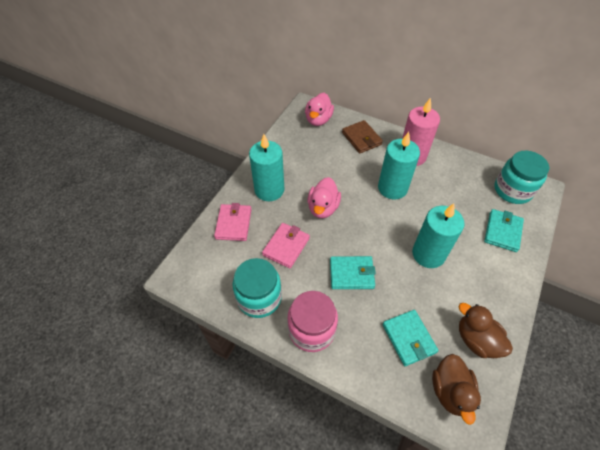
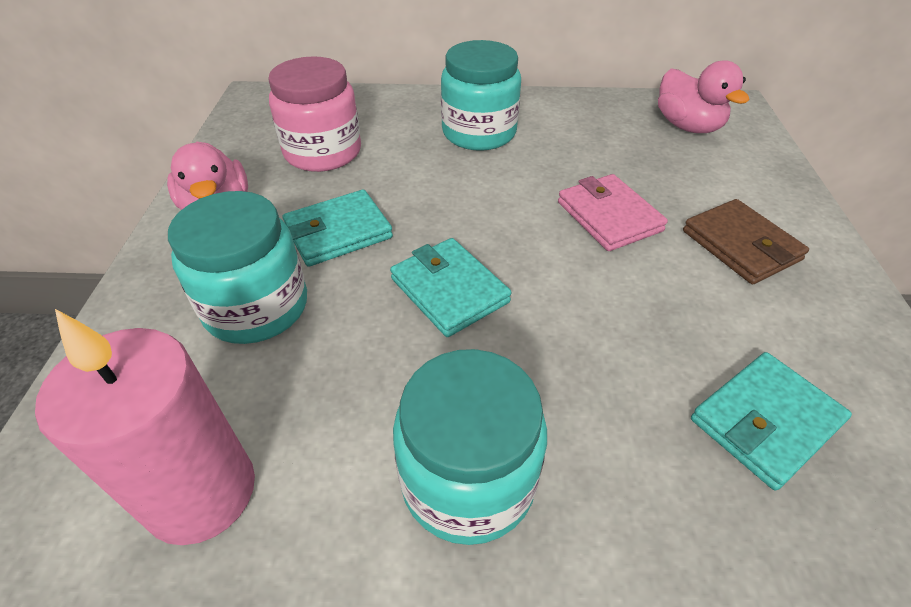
brown duck: 2 -> 0
pink wallet: 2 -> 1
turquoise candle: 3 -> 0
turquoise jar: 2 -> 3

